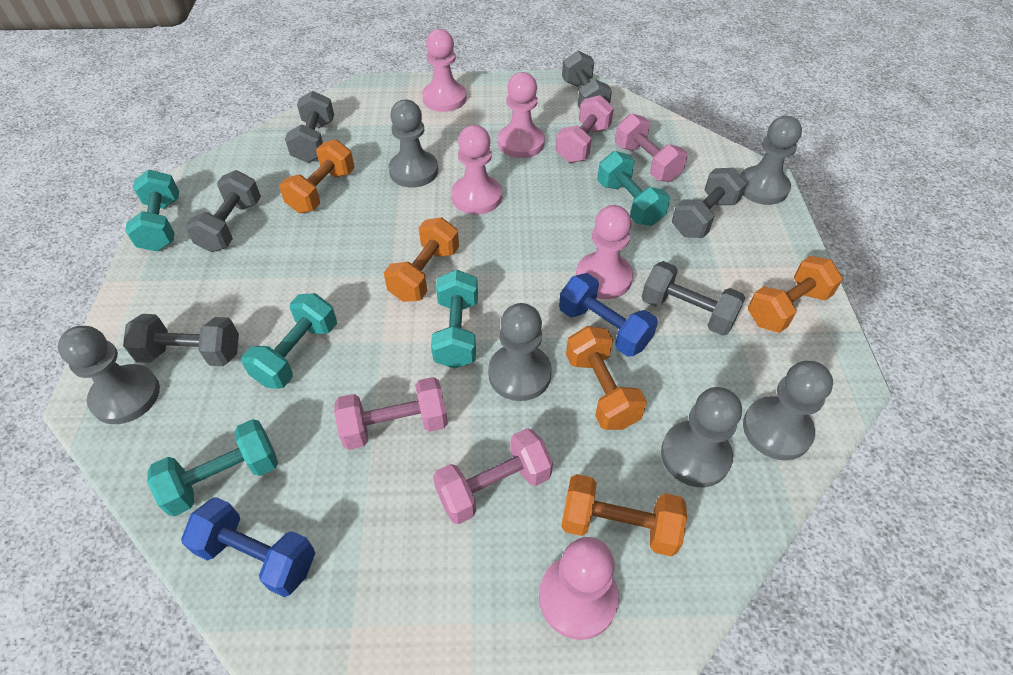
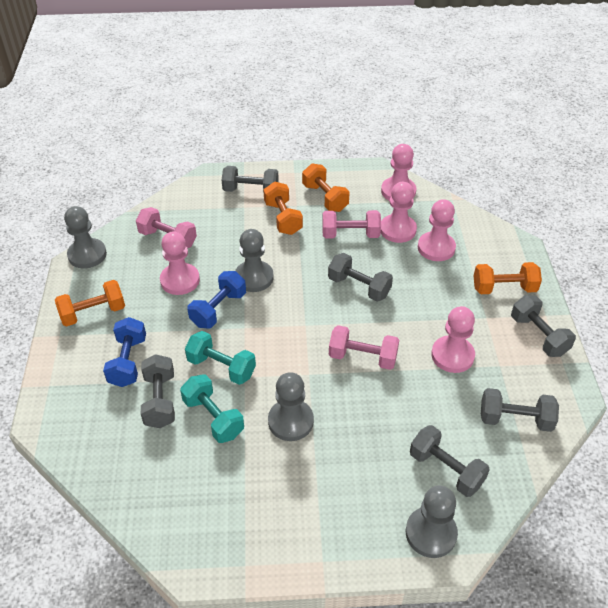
grey pawn: 6 -> 4
orange dumbbell: 5 -> 4
pink dumbbell: 4 -> 3
turquoise dumbbell: 5 -> 2

